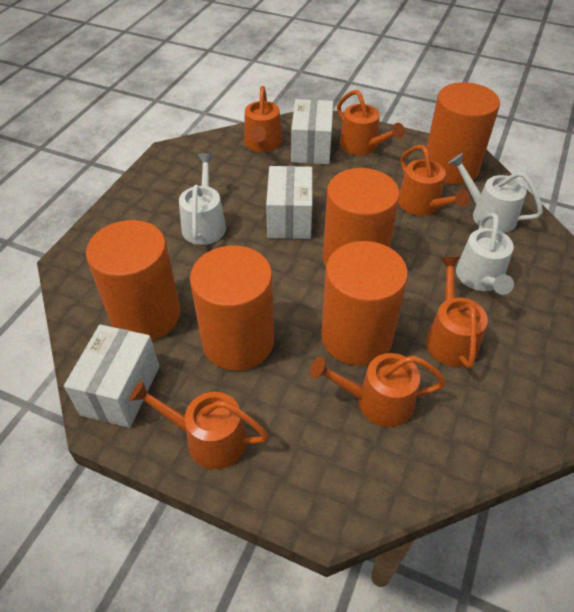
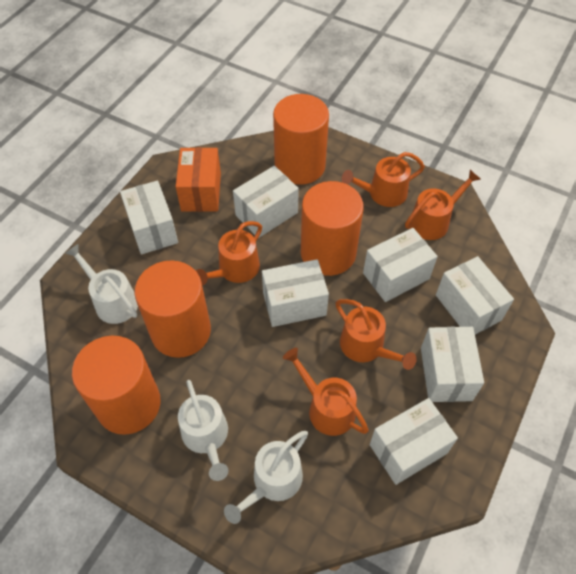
orange box: 0 -> 1
orange cylinder: 5 -> 4
orange watering can: 6 -> 5
white box: 3 -> 7

